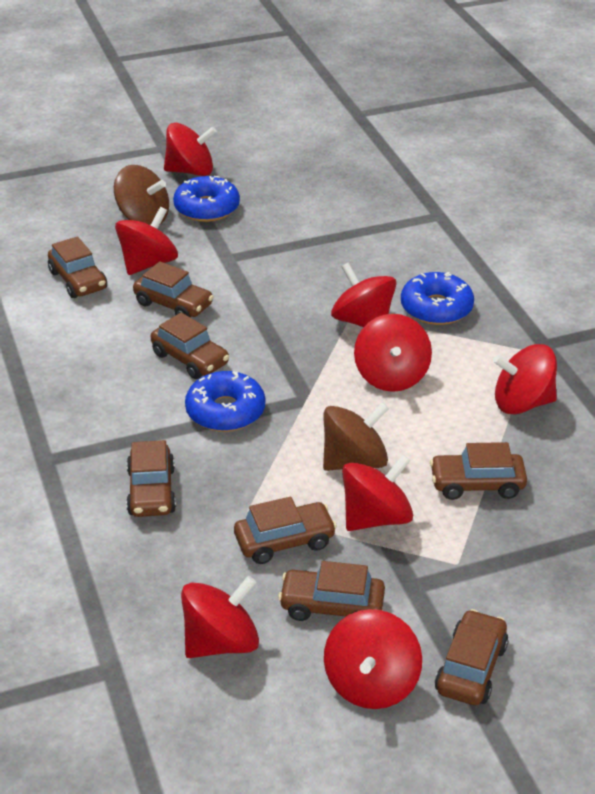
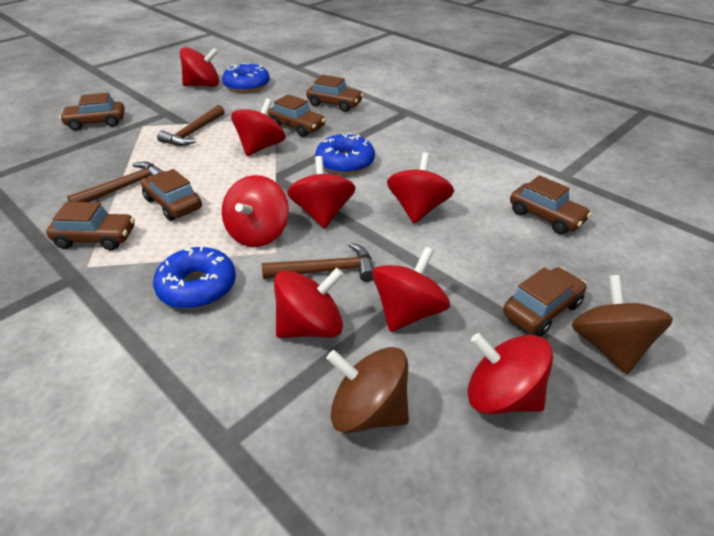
brown car: 8 -> 7
brown hammer: 0 -> 3

